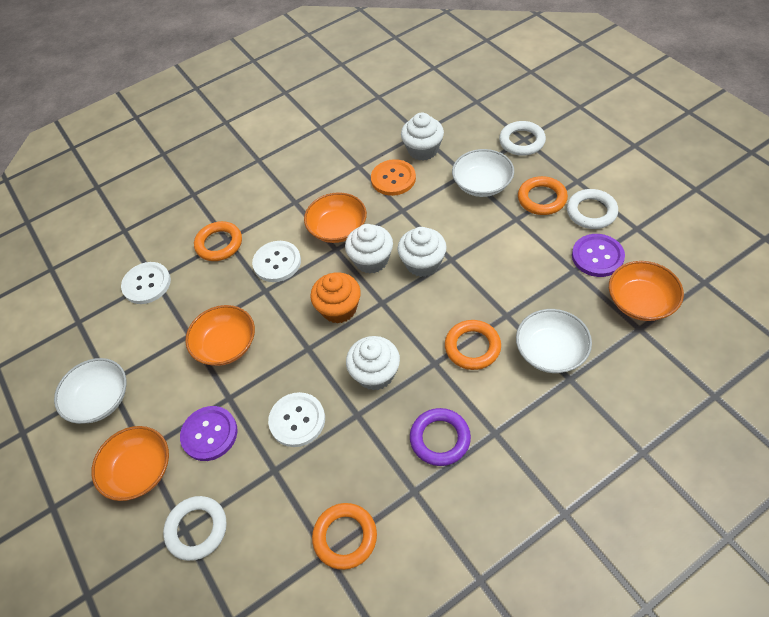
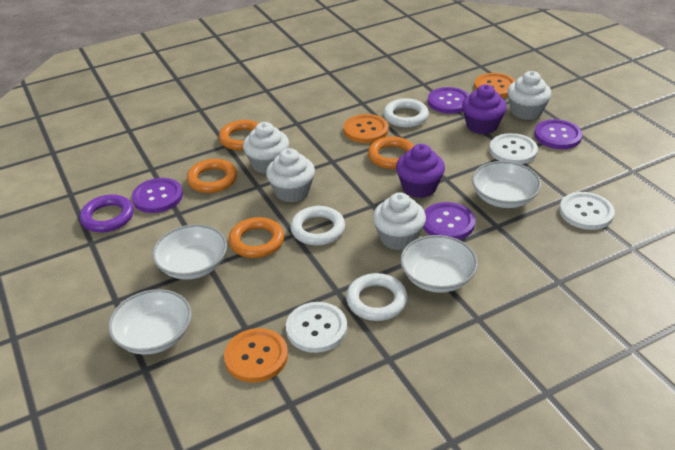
orange bowl: 4 -> 0
orange button: 1 -> 3
orange cupcake: 1 -> 0
purple button: 2 -> 4
purple cupcake: 0 -> 2
white bowl: 3 -> 4

